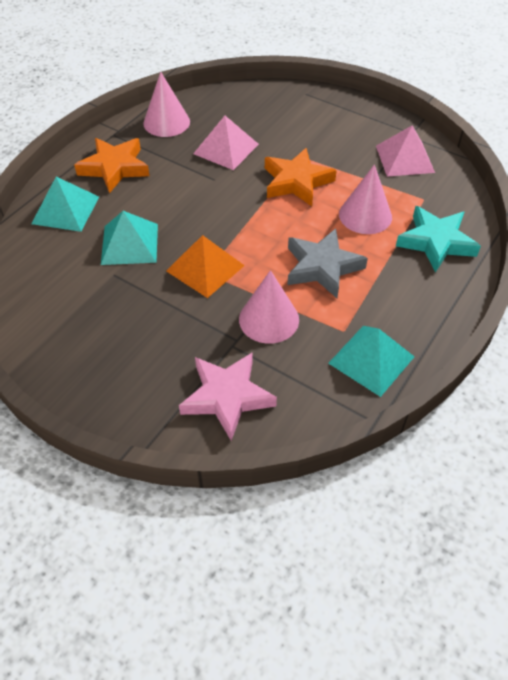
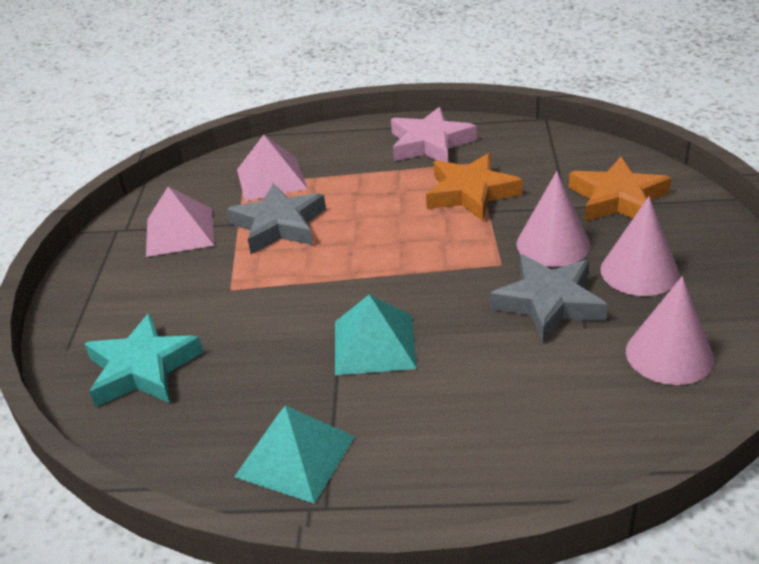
grey star: 1 -> 2
orange pyramid: 1 -> 0
turquoise pyramid: 3 -> 2

